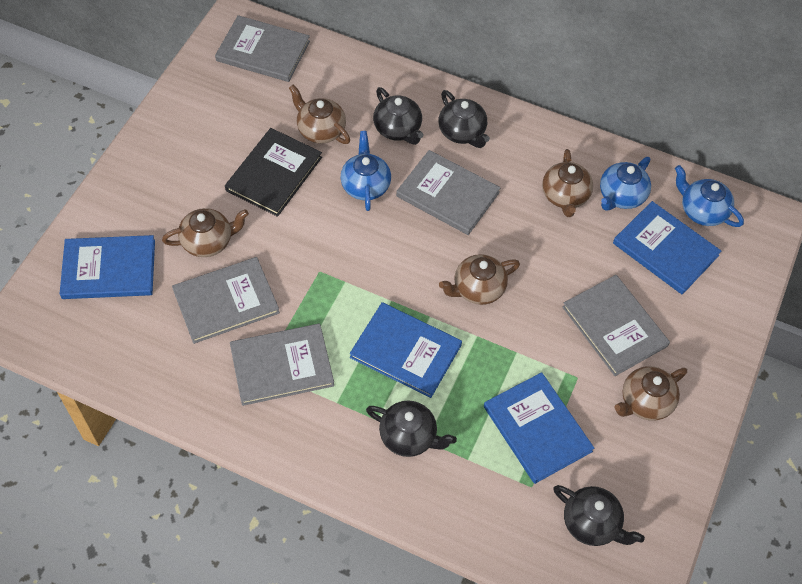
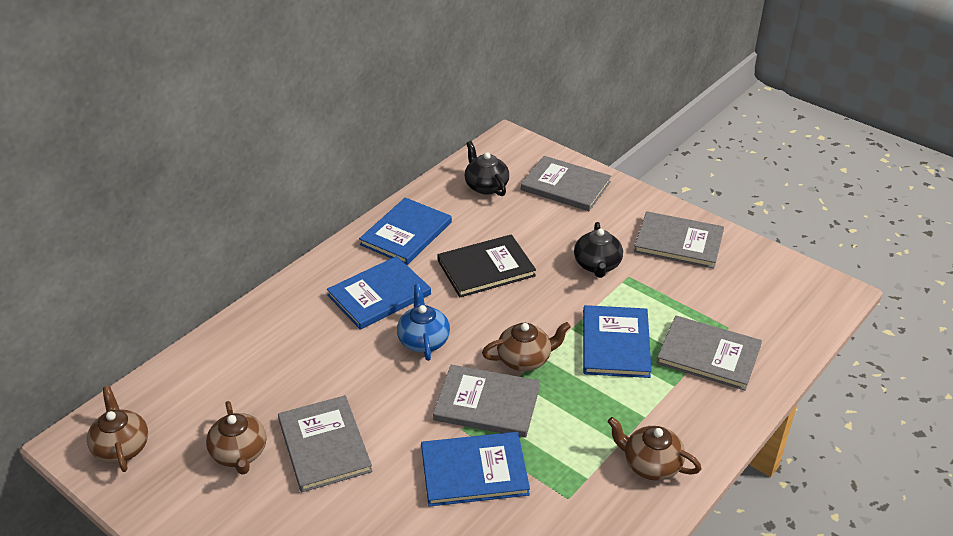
black teapot: 4 -> 2
blue teapot: 3 -> 1
brown teapot: 5 -> 4

